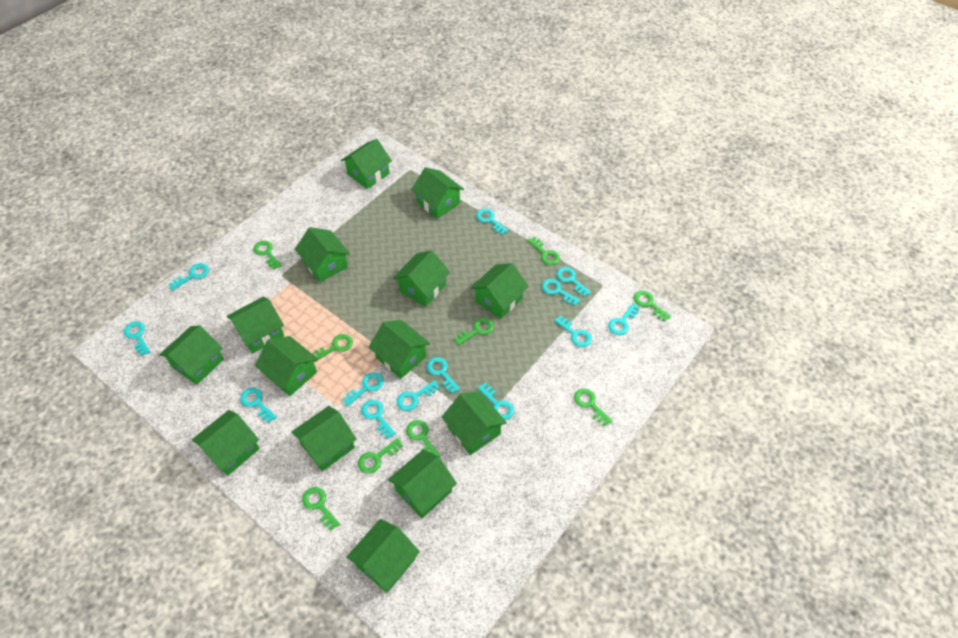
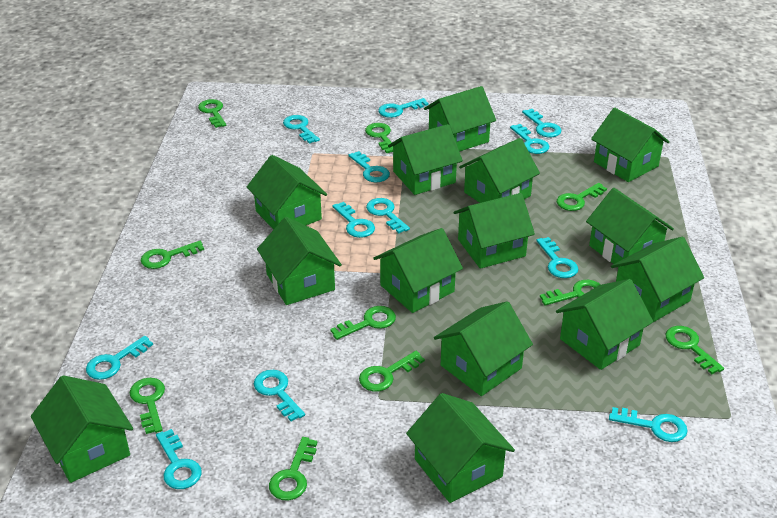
green key: 9 -> 10
turquoise key: 13 -> 12

